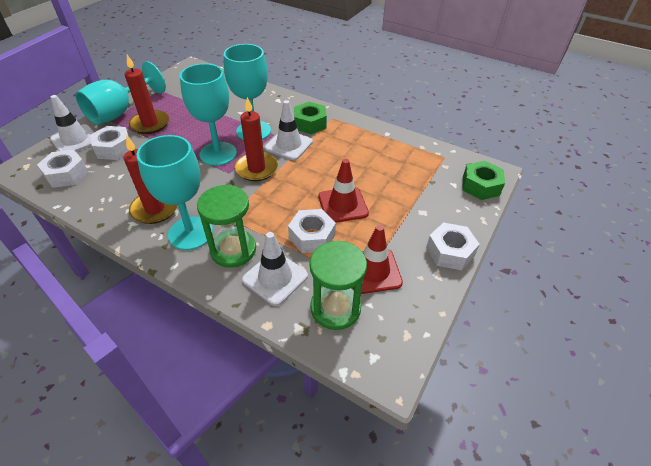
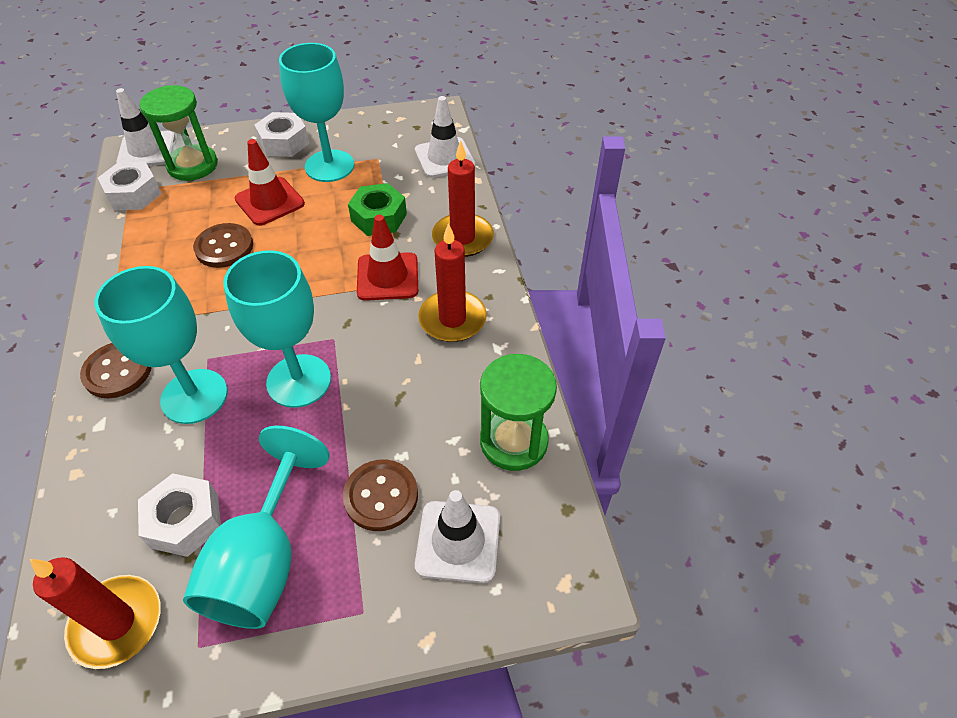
brown button: 0 -> 3
green nut: 2 -> 1
white nut: 4 -> 3

